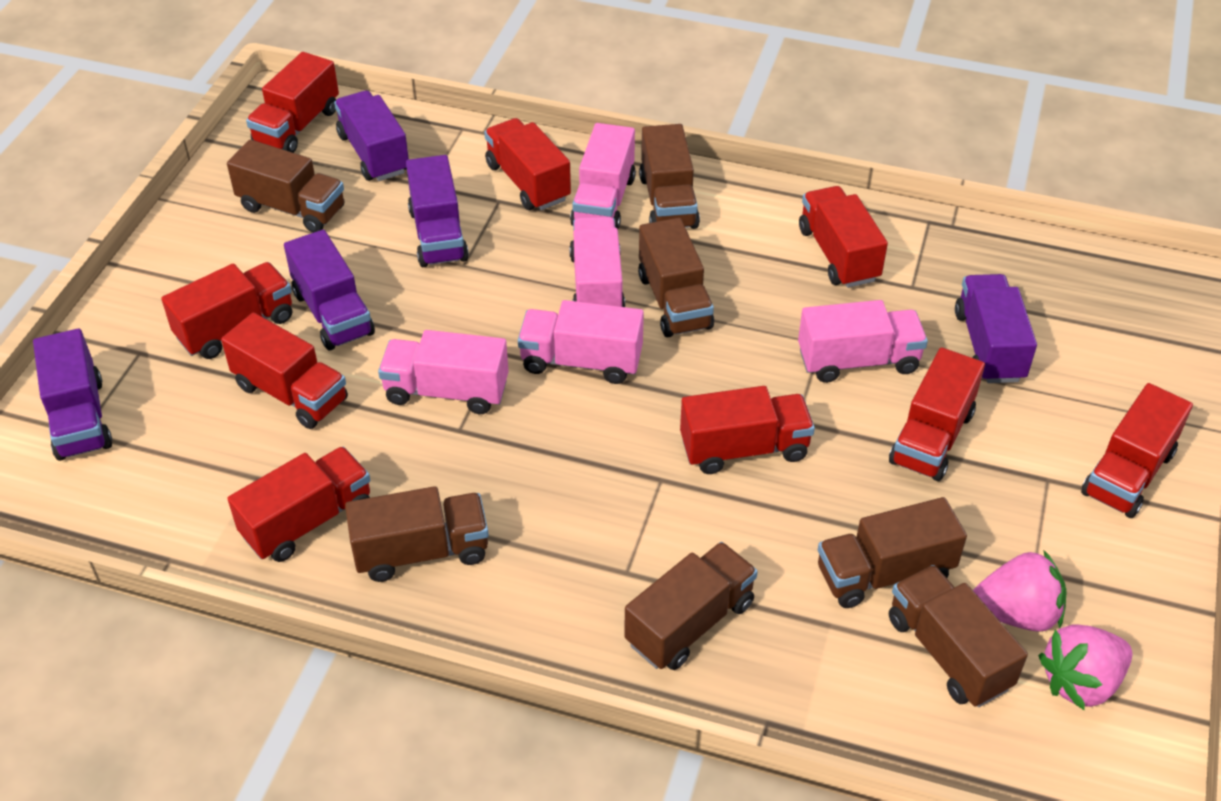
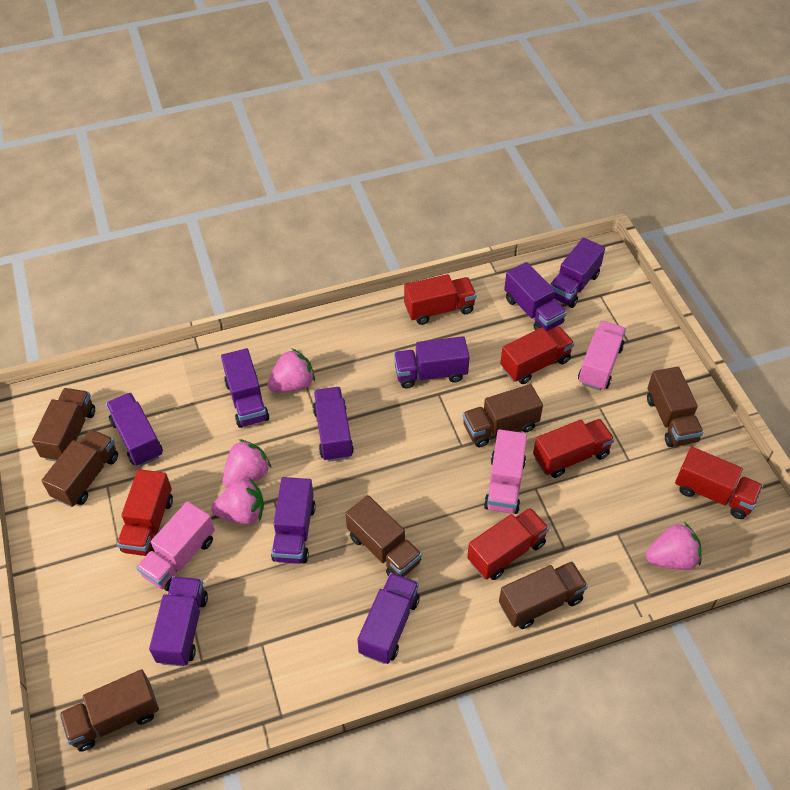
pink strawberry: 2 -> 4
pink truck: 5 -> 3
purple truck: 5 -> 9
red truck: 9 -> 6

